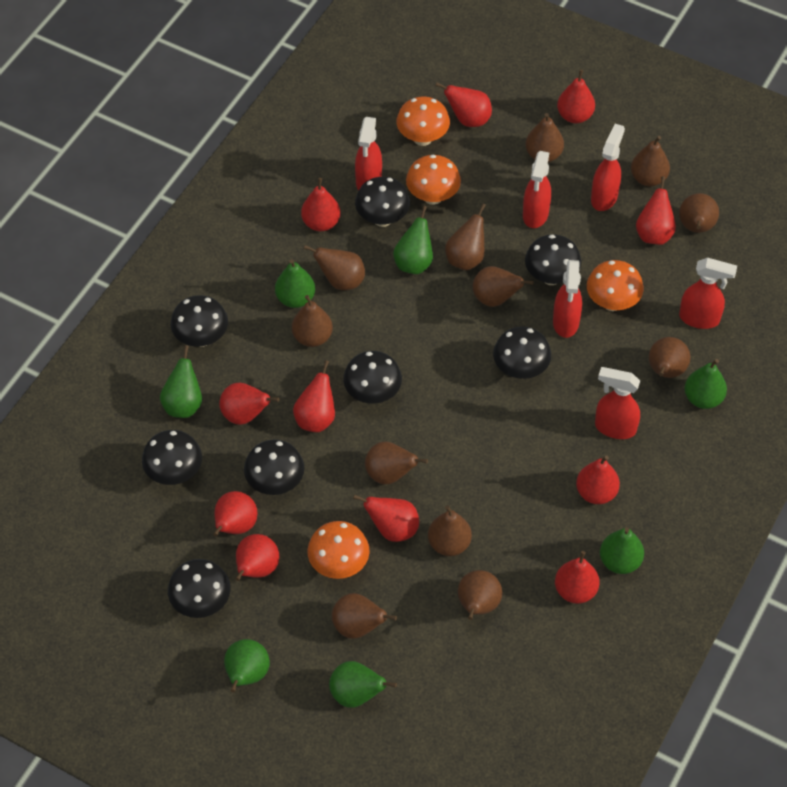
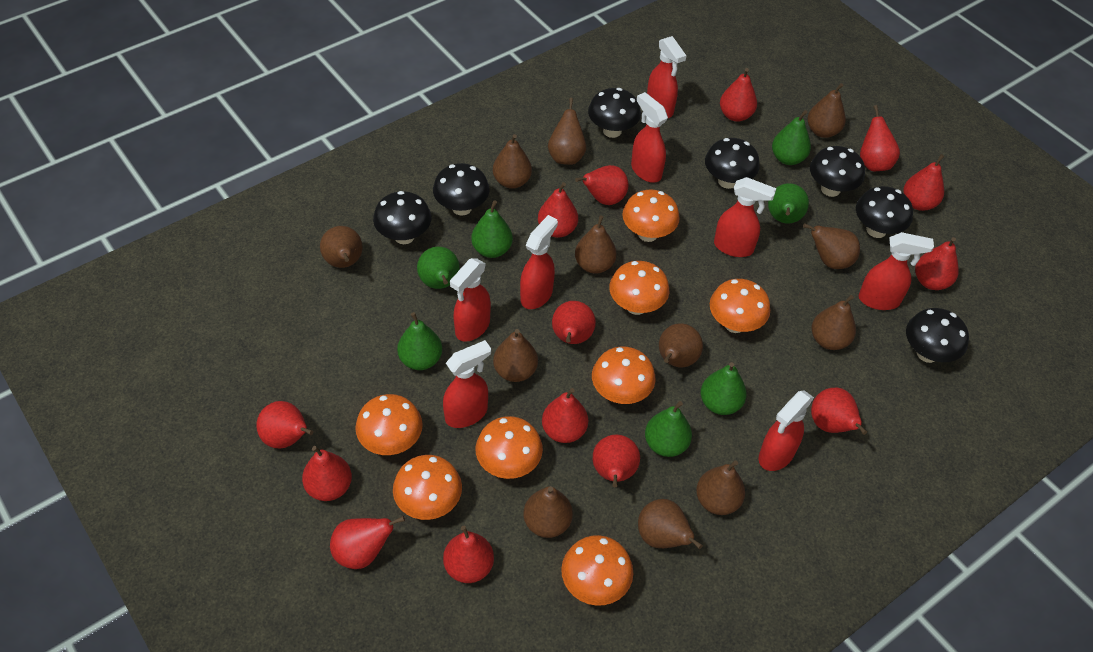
black mushroom: 8 -> 7
orange mushroom: 4 -> 8
red pear: 11 -> 14
red spray bottle: 6 -> 8

